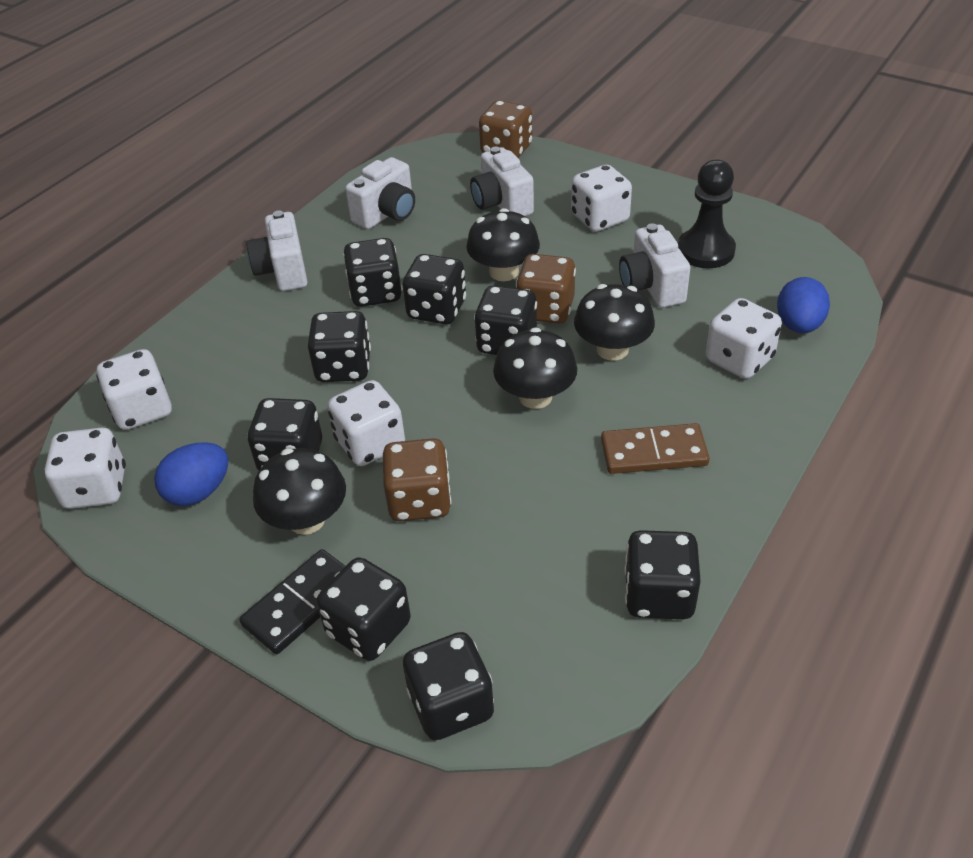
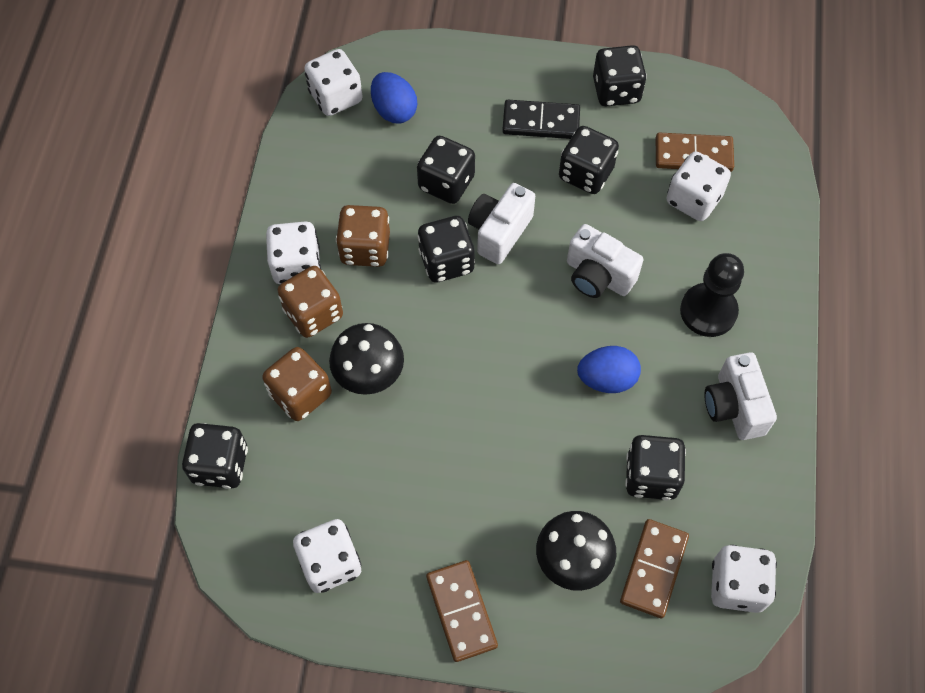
black dice: 8 -> 6
black mushroom: 4 -> 2
brown domino: 1 -> 3
white camera: 4 -> 3

